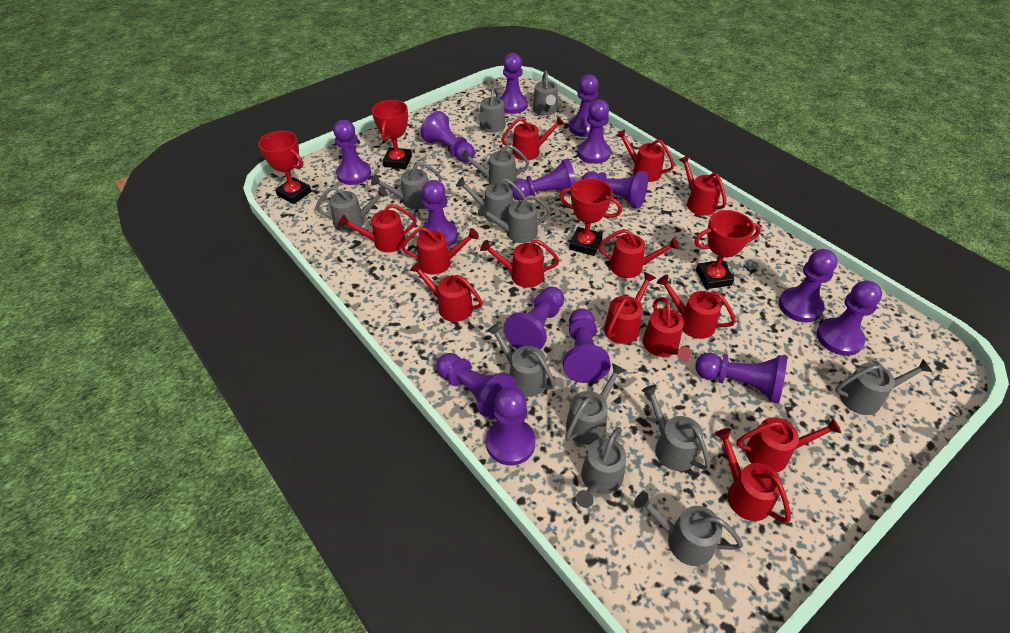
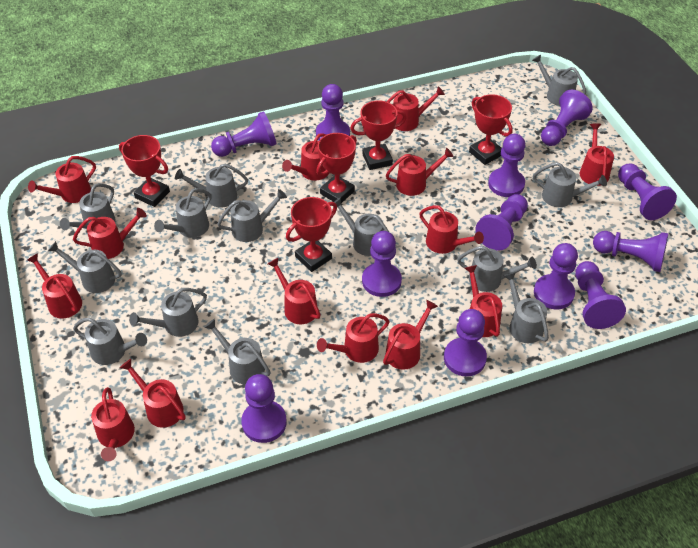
purple pawn: 15 -> 12
red trophy: 4 -> 5
red watering can: 13 -> 14

